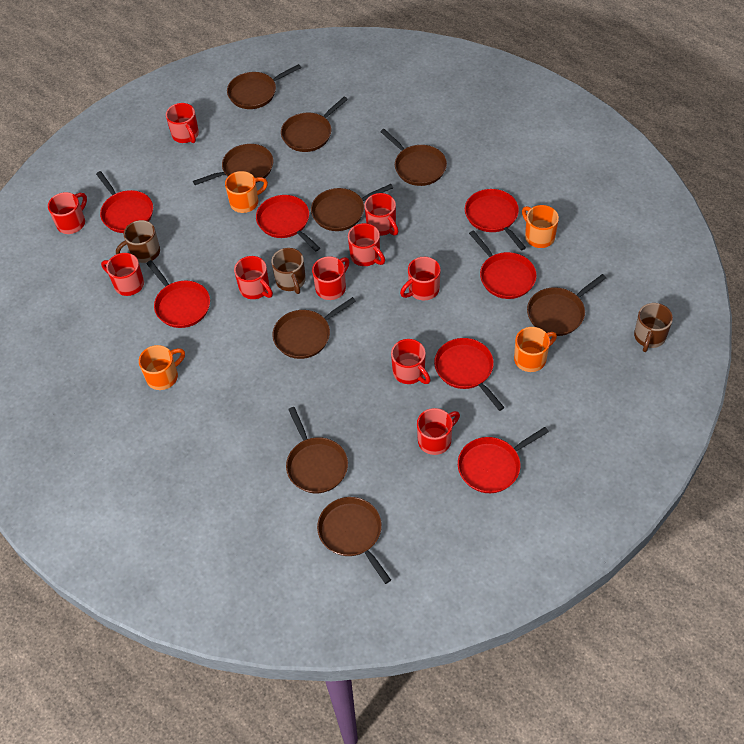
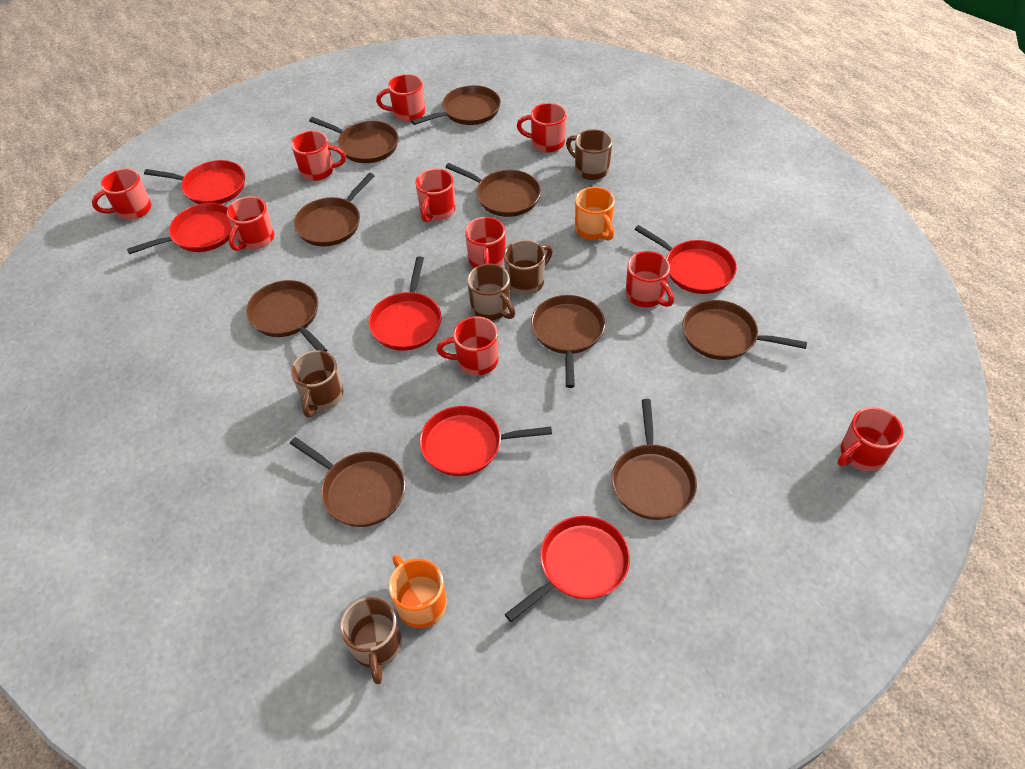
brown mug: 3 -> 5
orange mug: 4 -> 2
red pan: 7 -> 6

